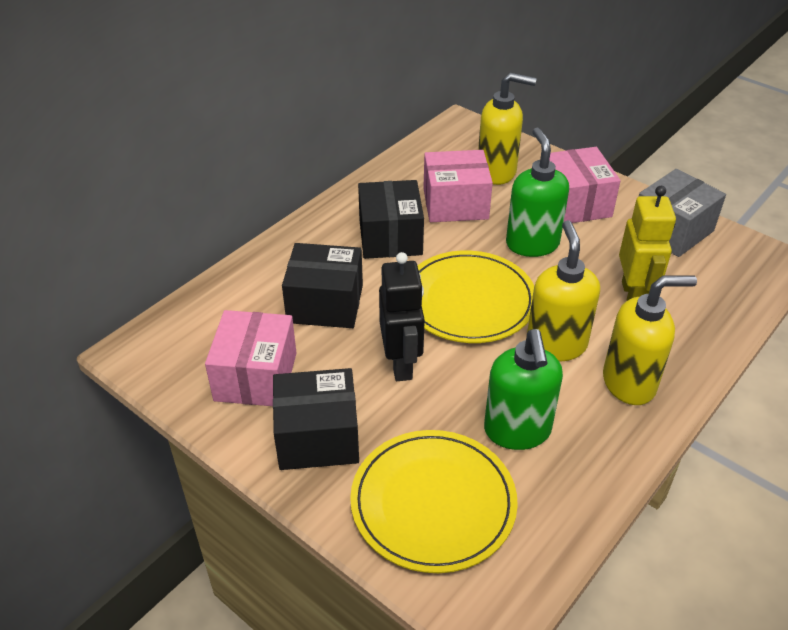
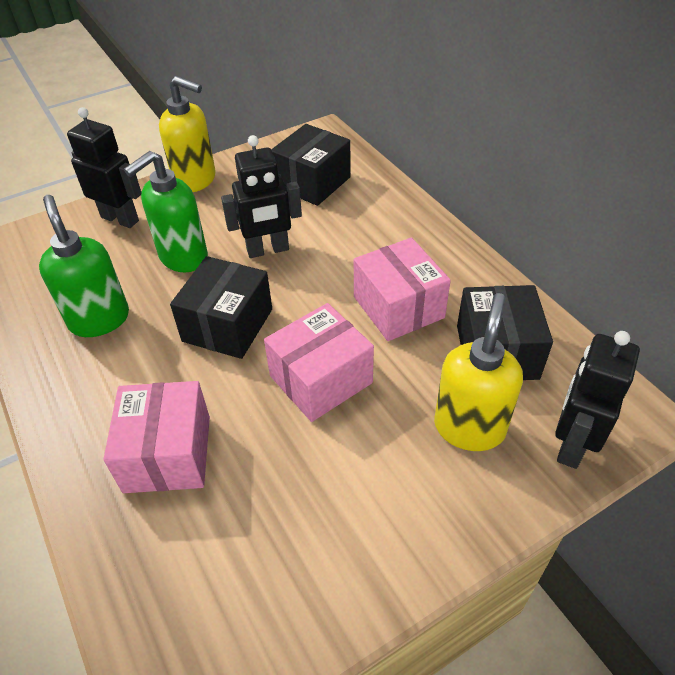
black robot: 1 -> 3
grey box: 1 -> 0
yellow plate: 2 -> 0
yellow robot: 1 -> 0
yellow soap dispenser: 3 -> 2

